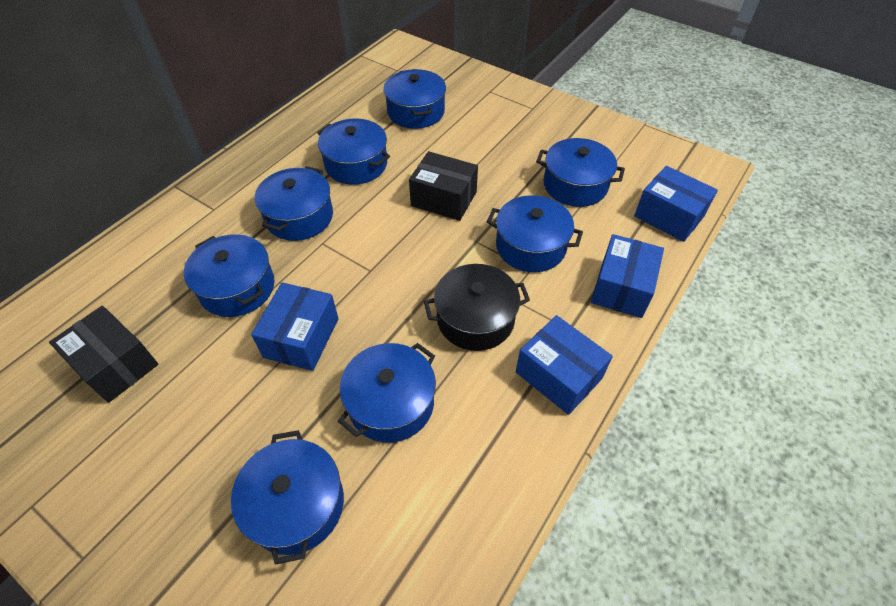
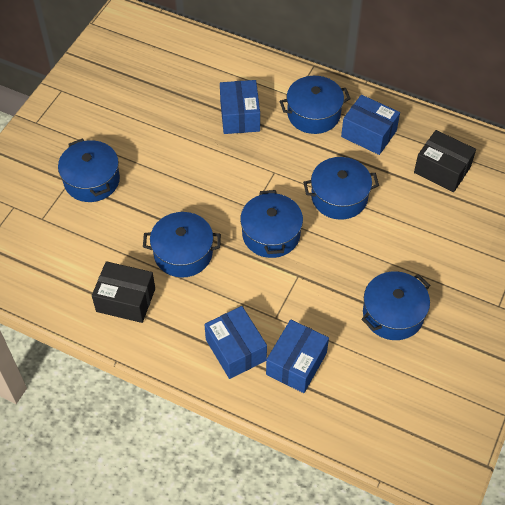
black pot: 1 -> 0
blue pot: 8 -> 6

